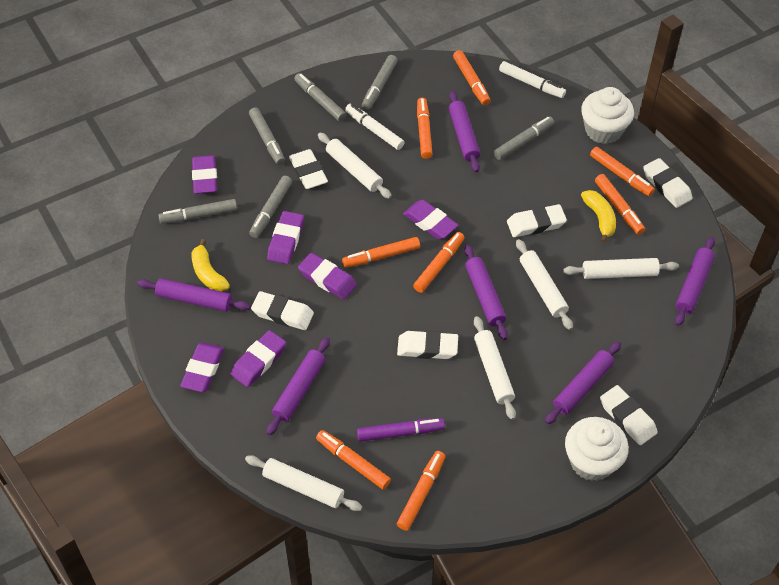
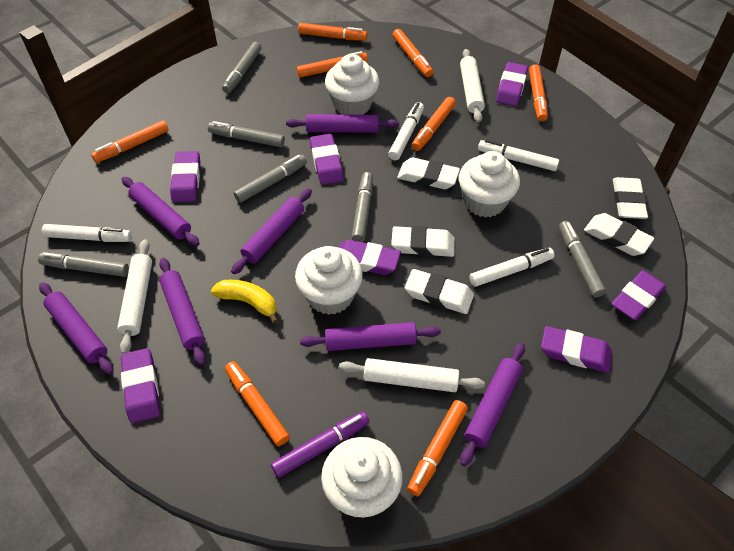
purple eraser: 6 -> 7
purple rolling pin: 6 -> 7
white cupcake: 2 -> 4
white eraser: 6 -> 5
white marker: 2 -> 4
white rolling pin: 5 -> 3
yellow banana: 2 -> 1

